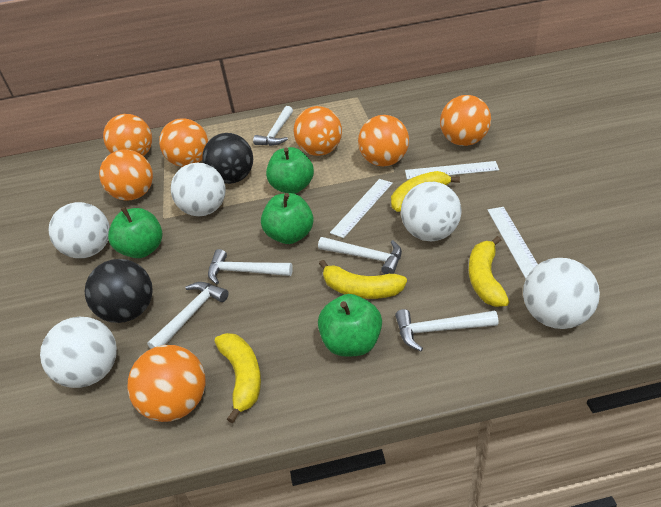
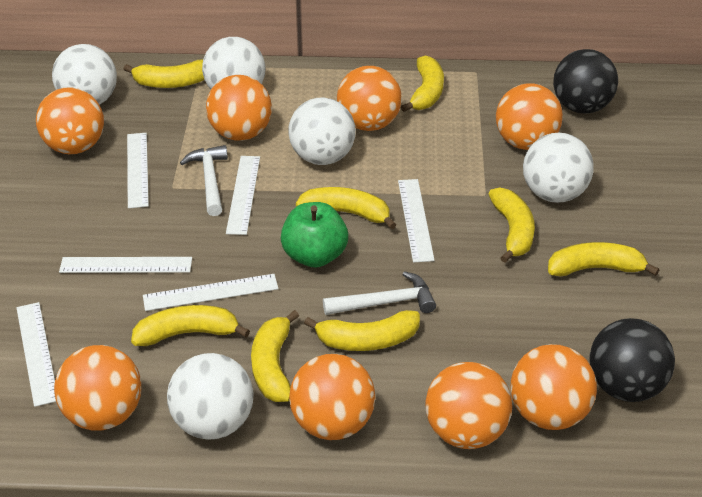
green apple: 4 -> 1
orange ball: 7 -> 8
white hammer: 5 -> 2
white ruler: 3 -> 6
yellow banana: 4 -> 8

